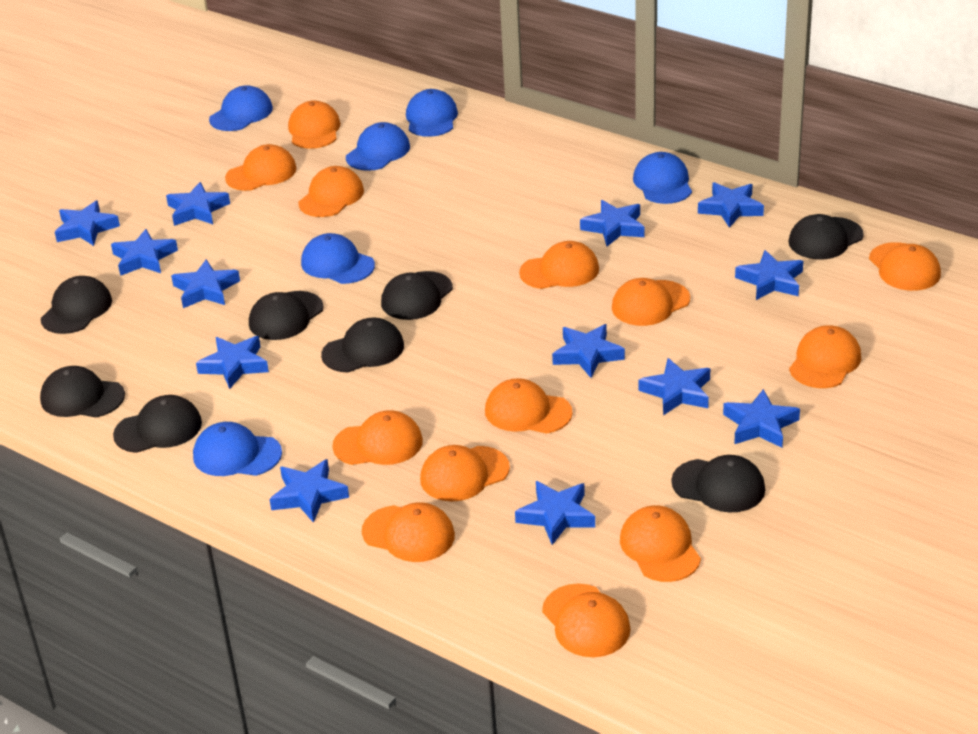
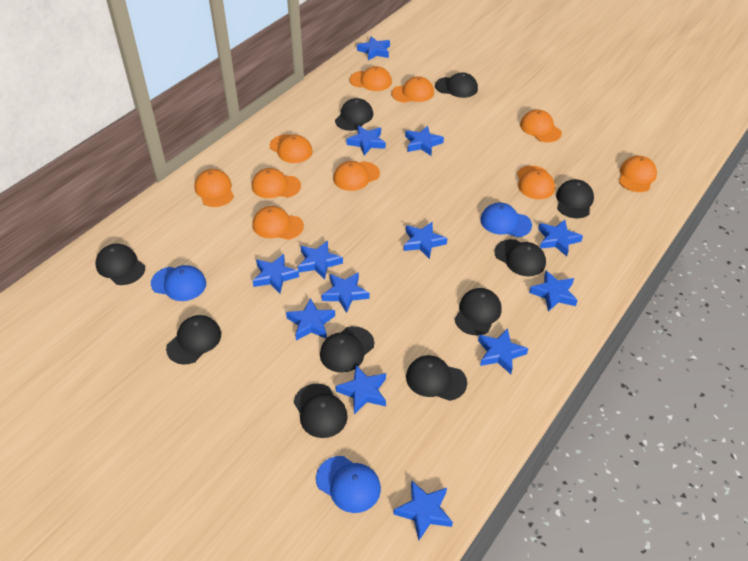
black cap: 8 -> 10
blue cap: 6 -> 3
orange cap: 13 -> 10

